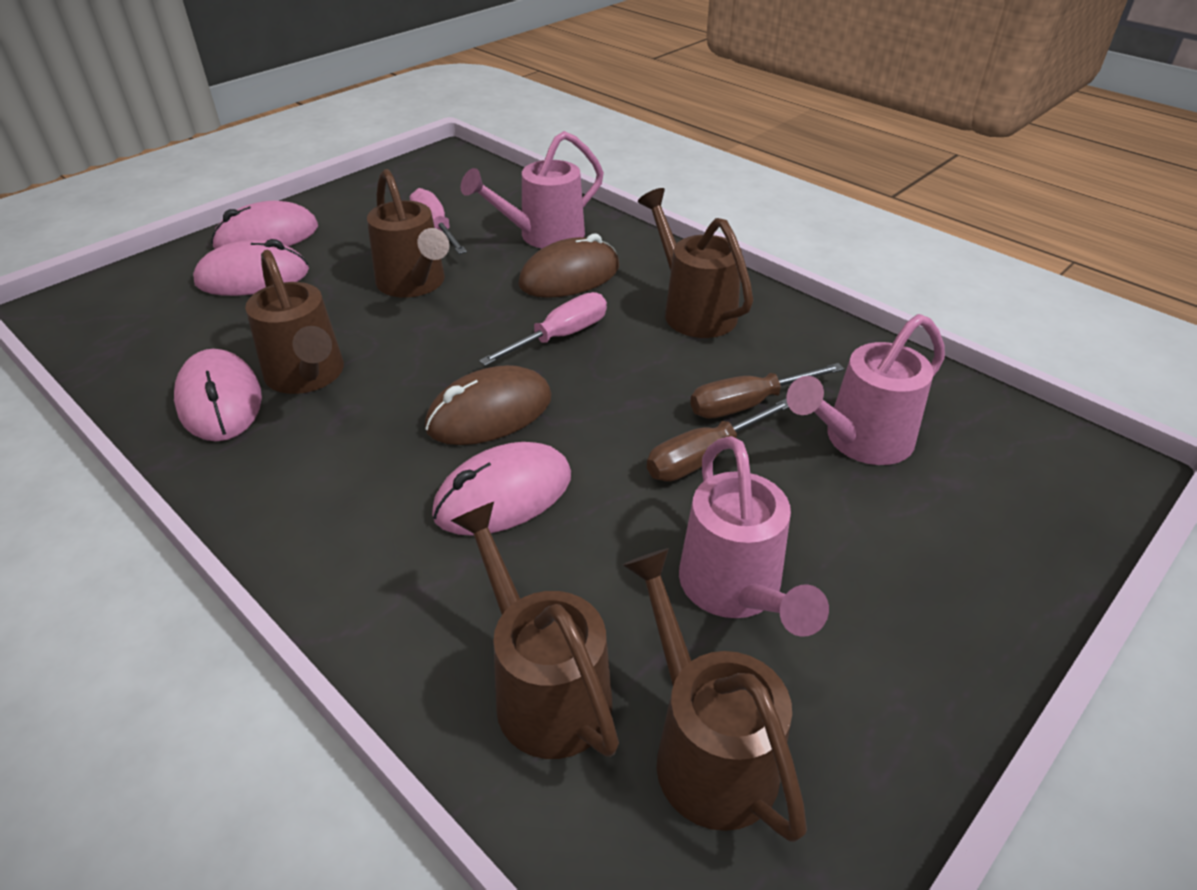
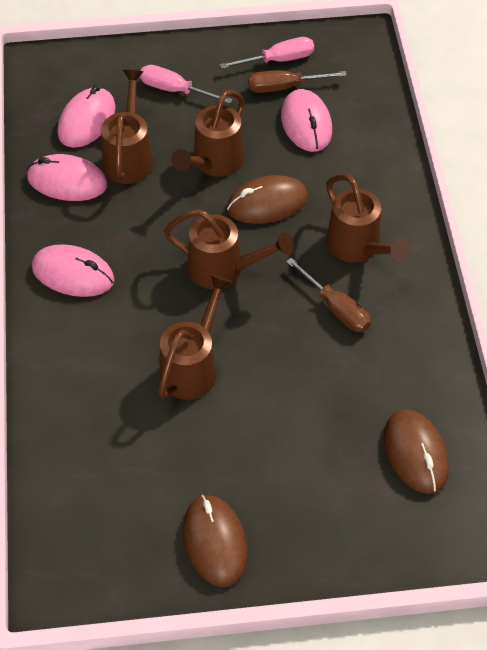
brown mouse: 2 -> 3
pink watering can: 3 -> 0

